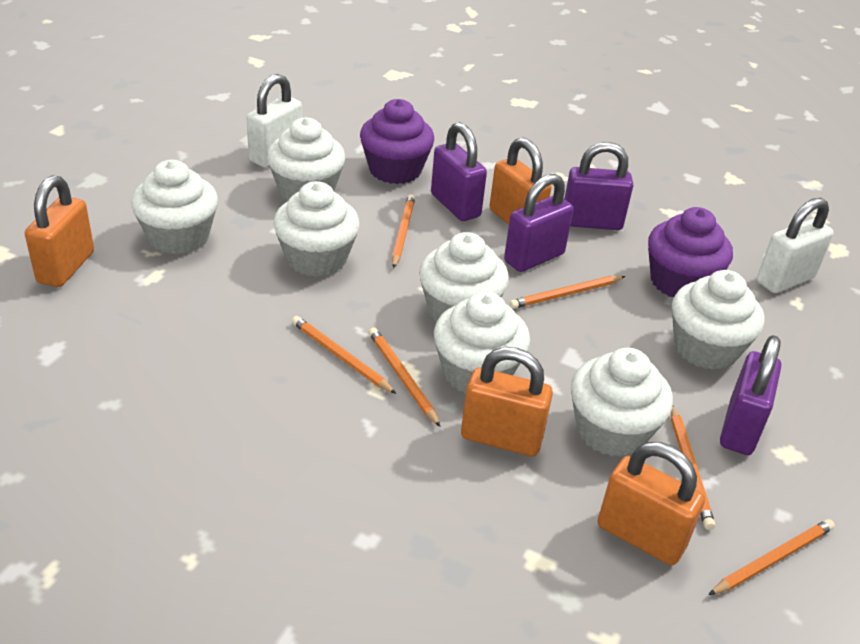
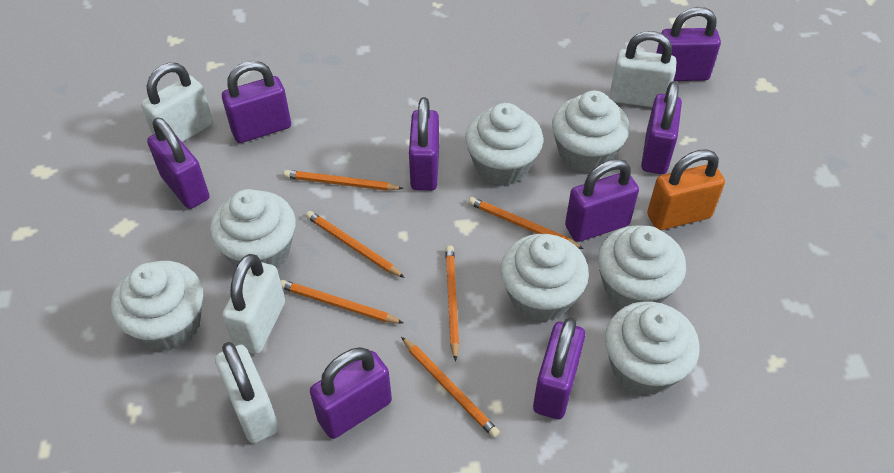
orange padlock: 4 -> 1
purple cupcake: 2 -> 0
purple padlock: 4 -> 8
white padlock: 2 -> 4

